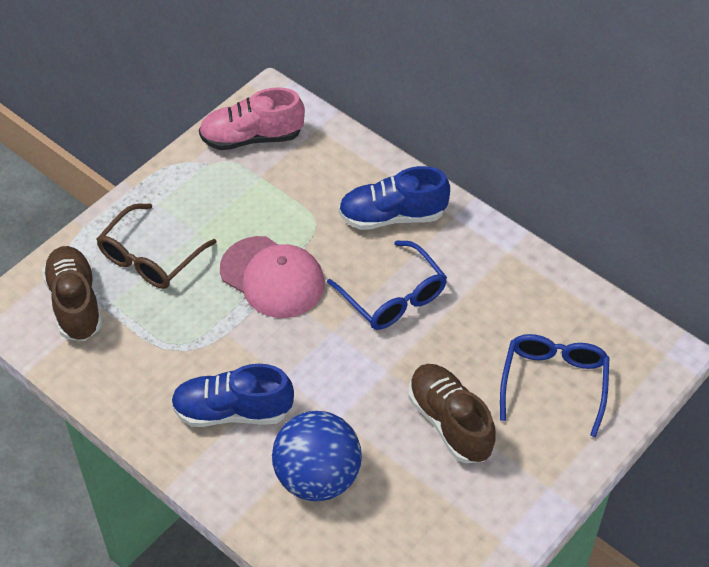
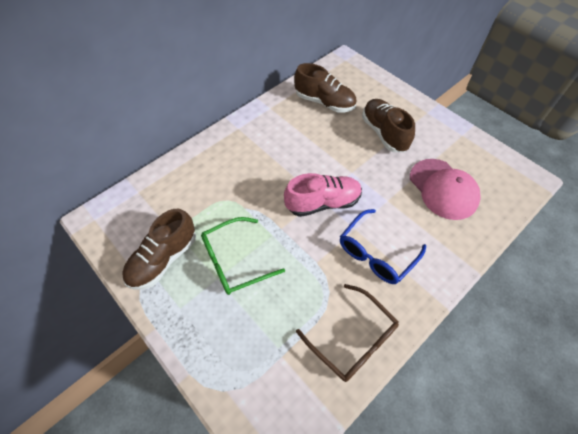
blue ball: 1 -> 0
blue glasses: 2 -> 1
blue shoe: 2 -> 0
brown shoe: 2 -> 3
green glasses: 0 -> 1

